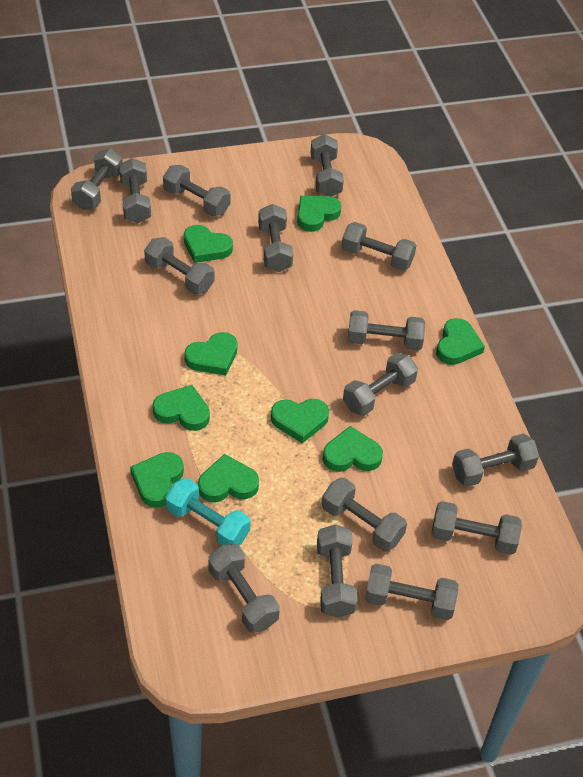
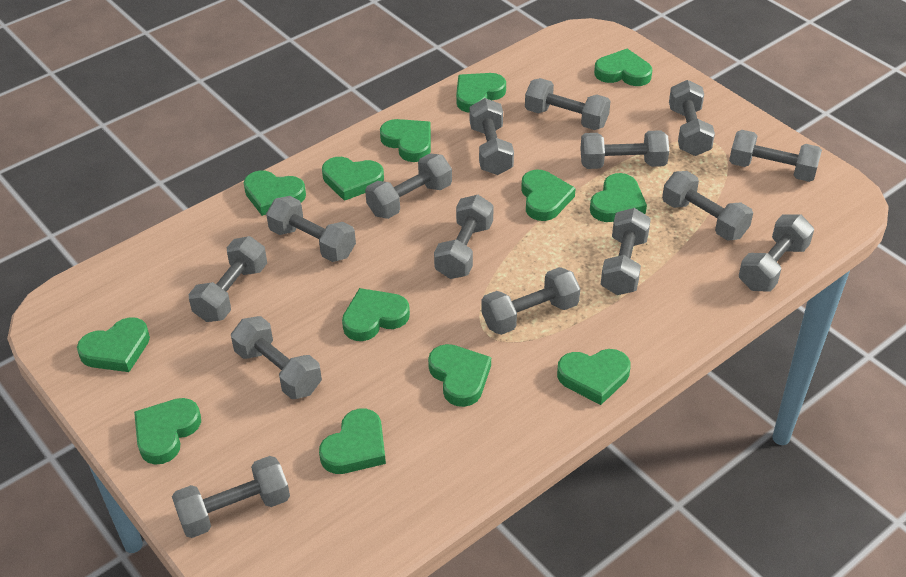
green heart: 9 -> 13
turquoise dumbbell: 1 -> 0

